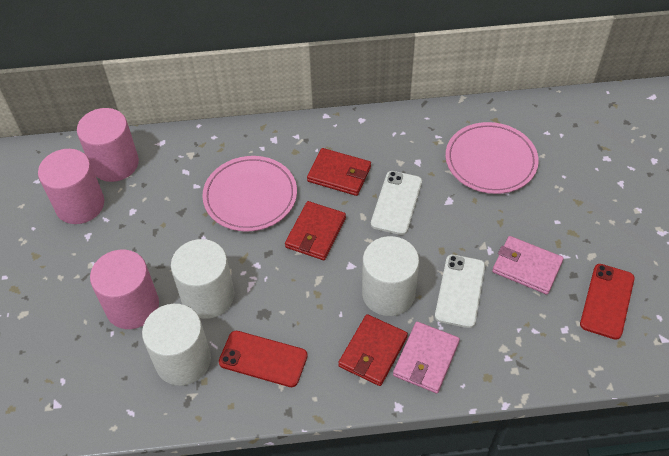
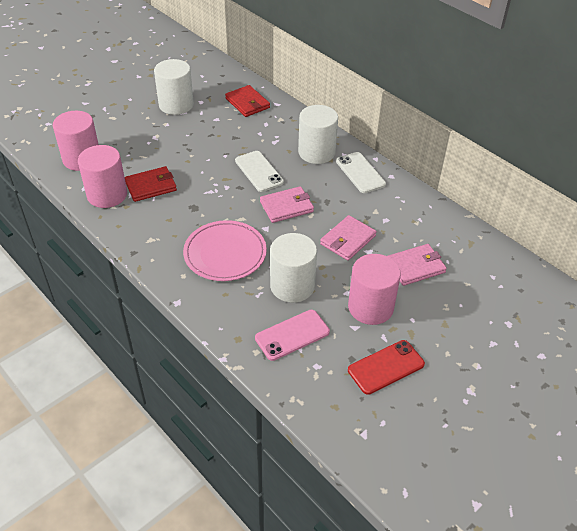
pink phone: 0 -> 1
pink plate: 2 -> 1
pink wallet: 2 -> 3
red phone: 2 -> 1
red wallet: 3 -> 2

